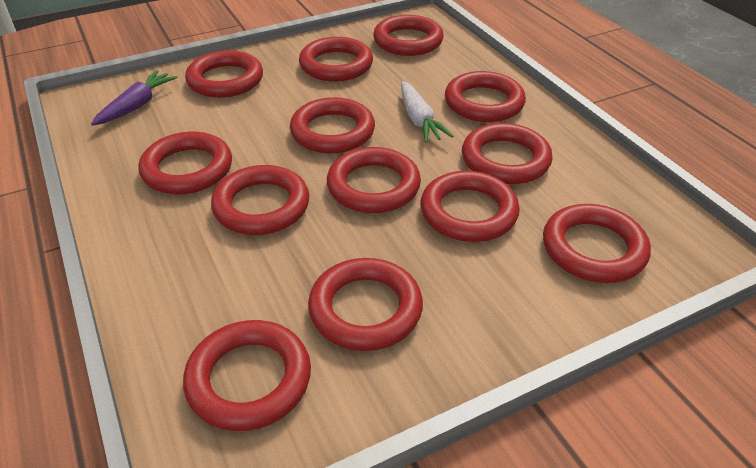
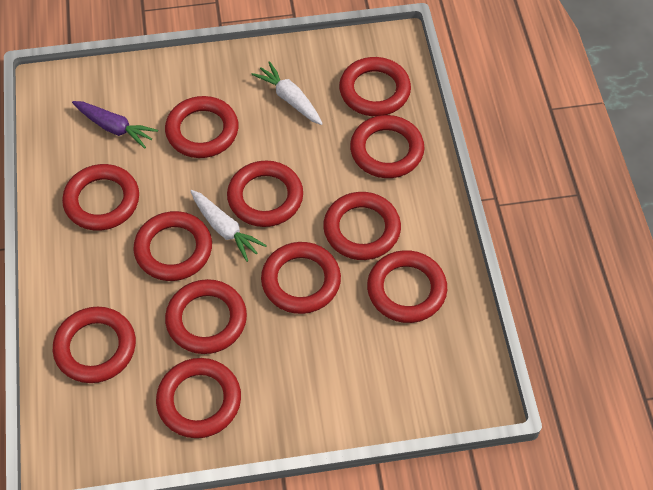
red ring: 13 -> 12
white carrot: 1 -> 2

